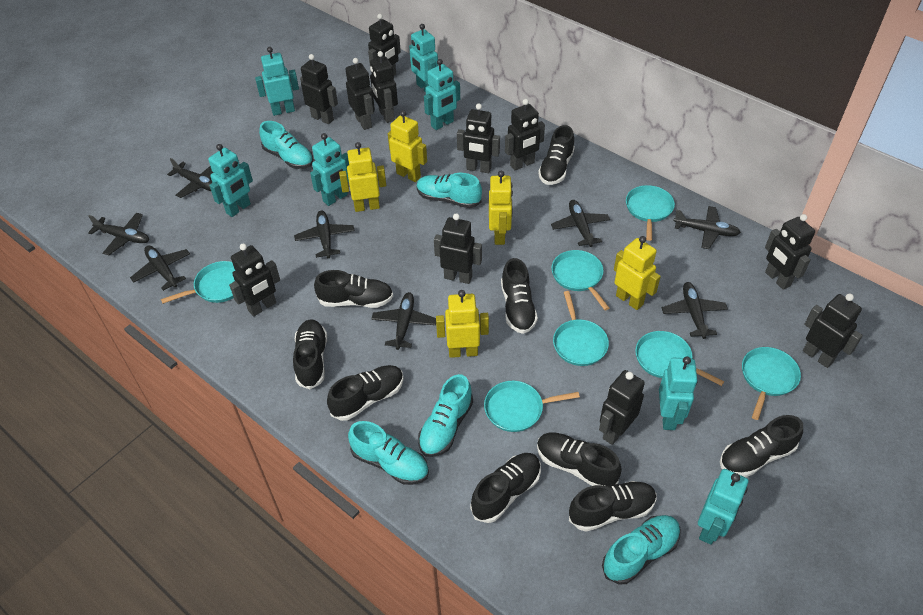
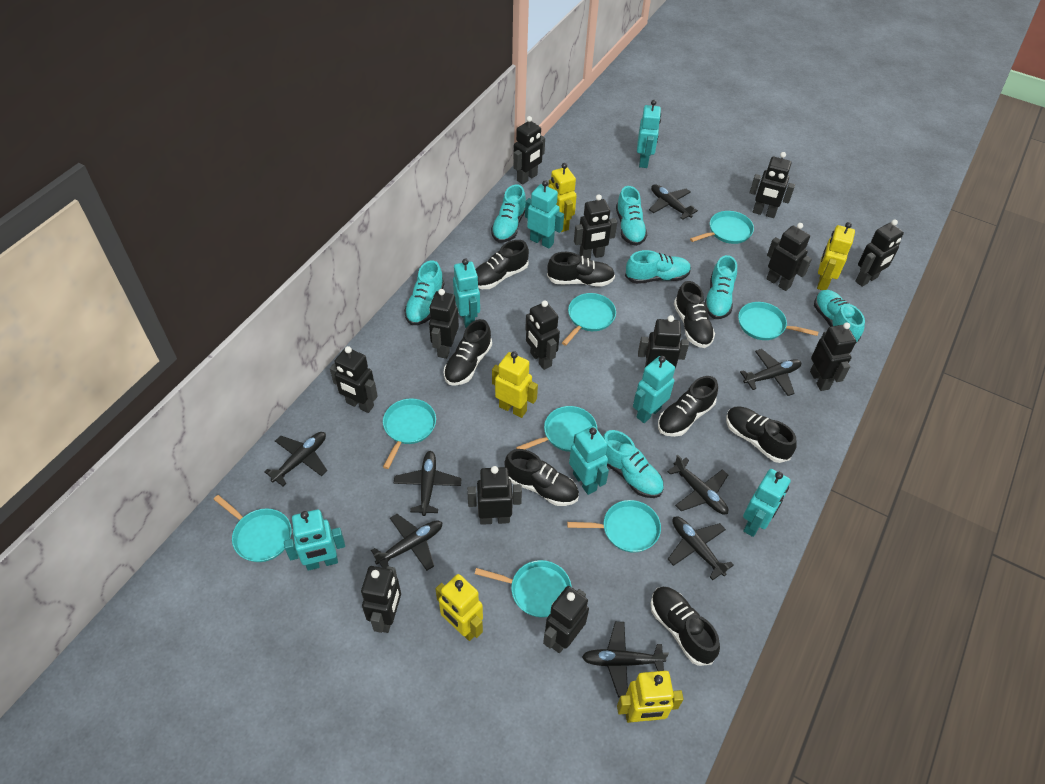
black robot: 11 -> 13
black shoe: 9 -> 8
turquoise pan: 7 -> 8
turquoise shoe: 5 -> 7

